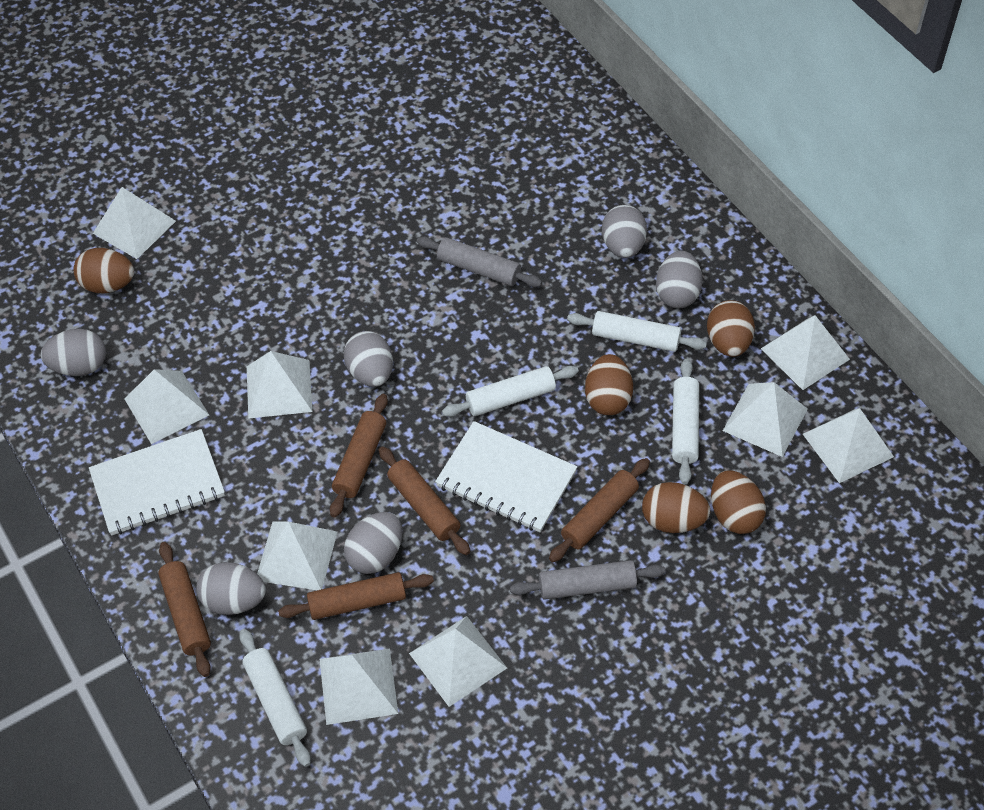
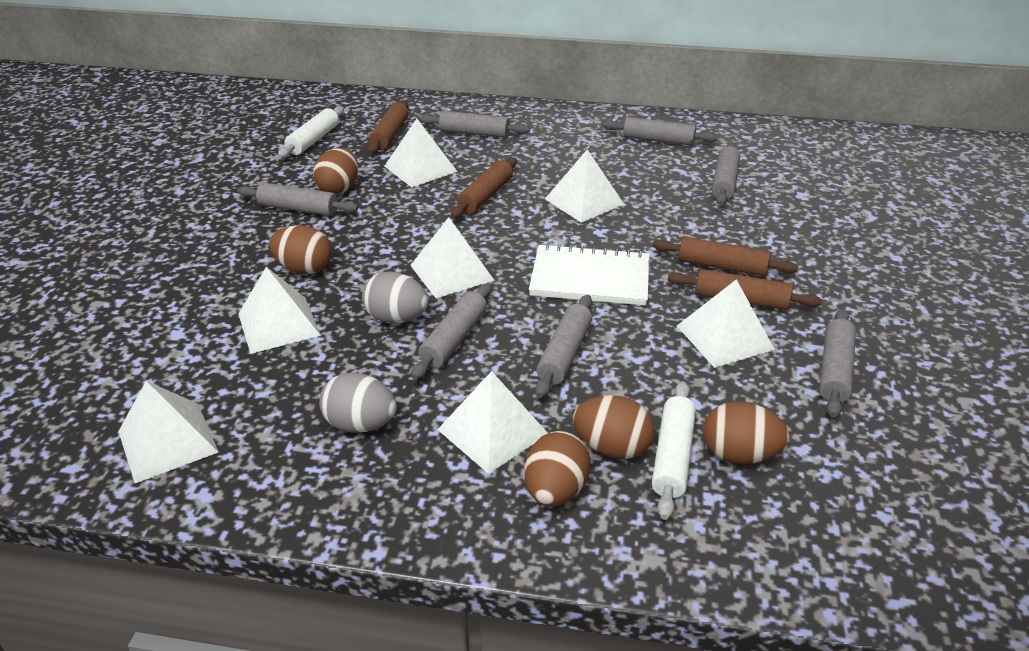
brown rolling pin: 5 -> 4
grey egg: 6 -> 2
grey rolling pin: 2 -> 7
white notebook: 2 -> 1
white pyramid: 9 -> 7
white rolling pin: 4 -> 2

